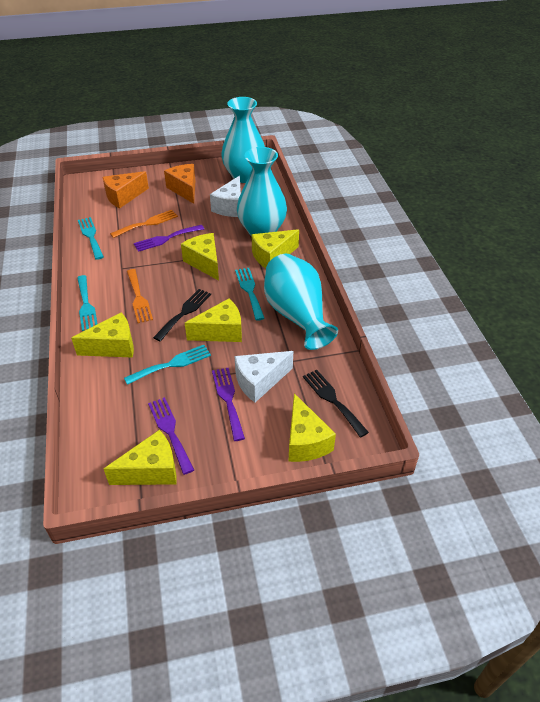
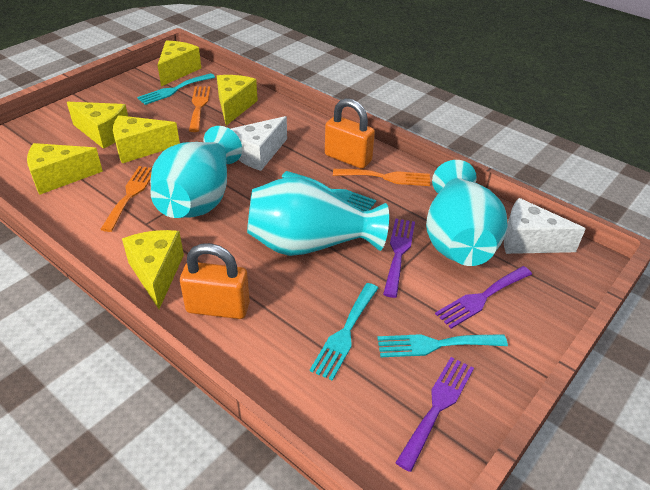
black fork: 2 -> 0
orange cheese: 2 -> 0
orange fork: 2 -> 3
orange padlock: 0 -> 2

